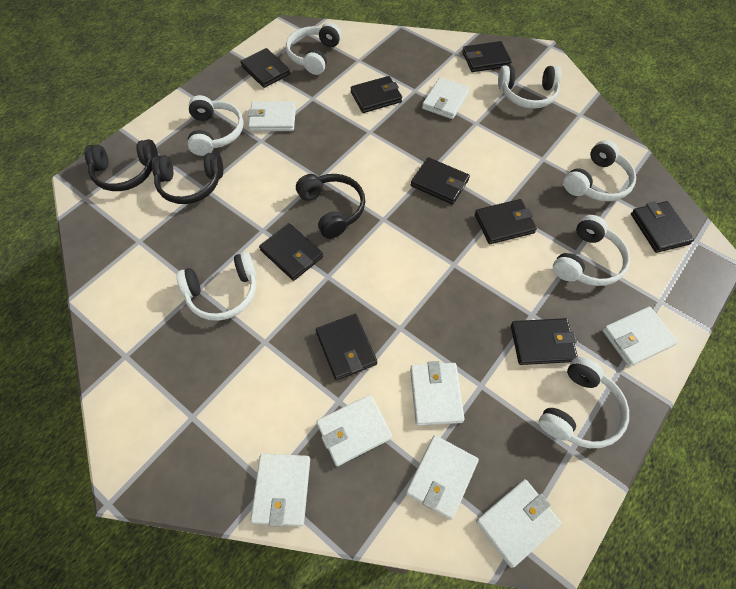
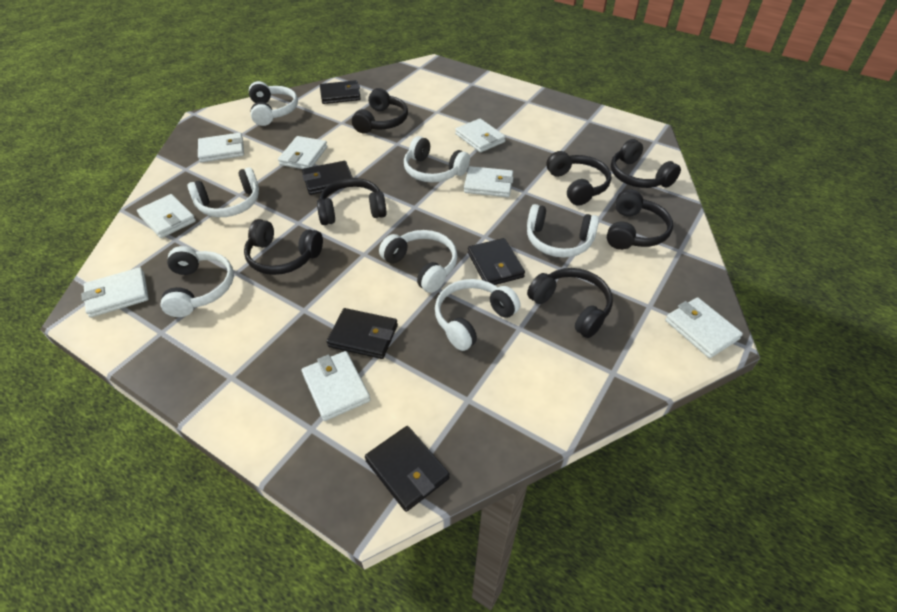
black headphones: 3 -> 7
black wallet: 9 -> 5

